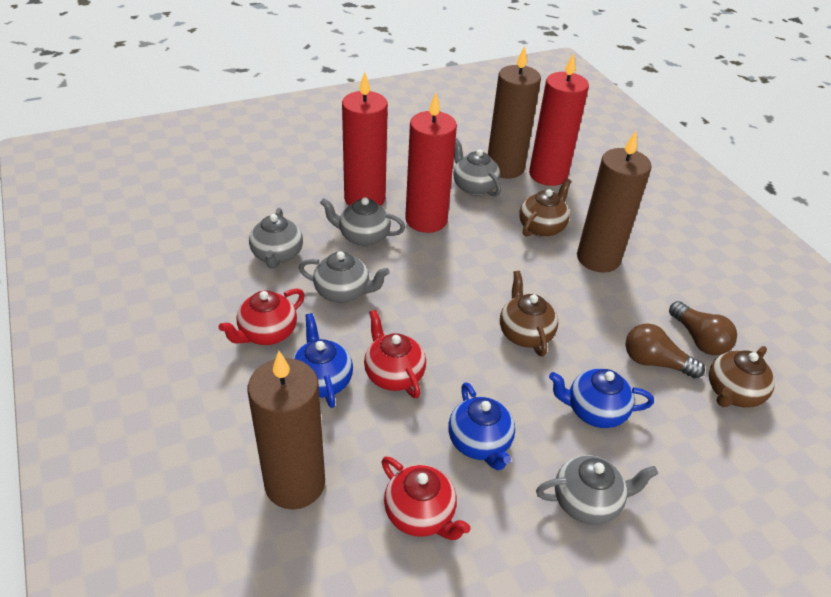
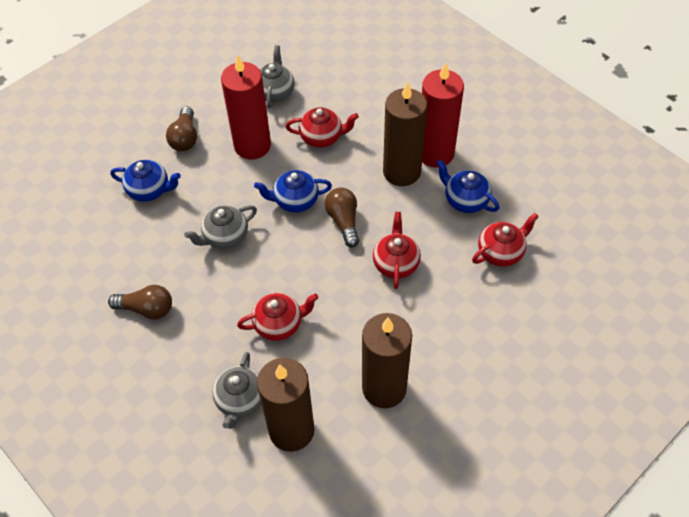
brown light bulb: 2 -> 3
brown teapot: 3 -> 0
grey teapot: 5 -> 3
red candle: 3 -> 2
red teapot: 3 -> 4

